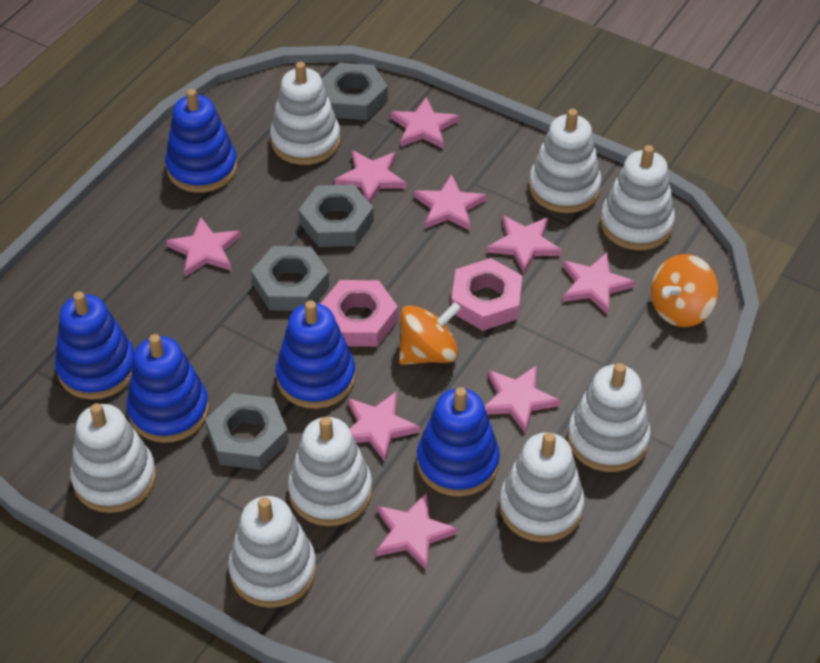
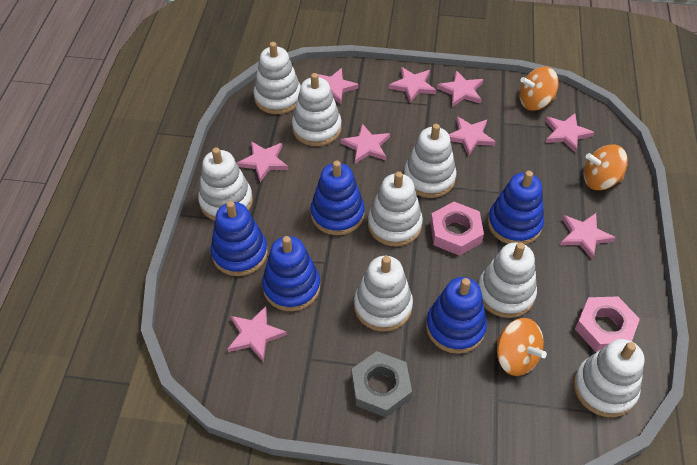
grey nut: 4 -> 1
orange spinning top: 2 -> 3

